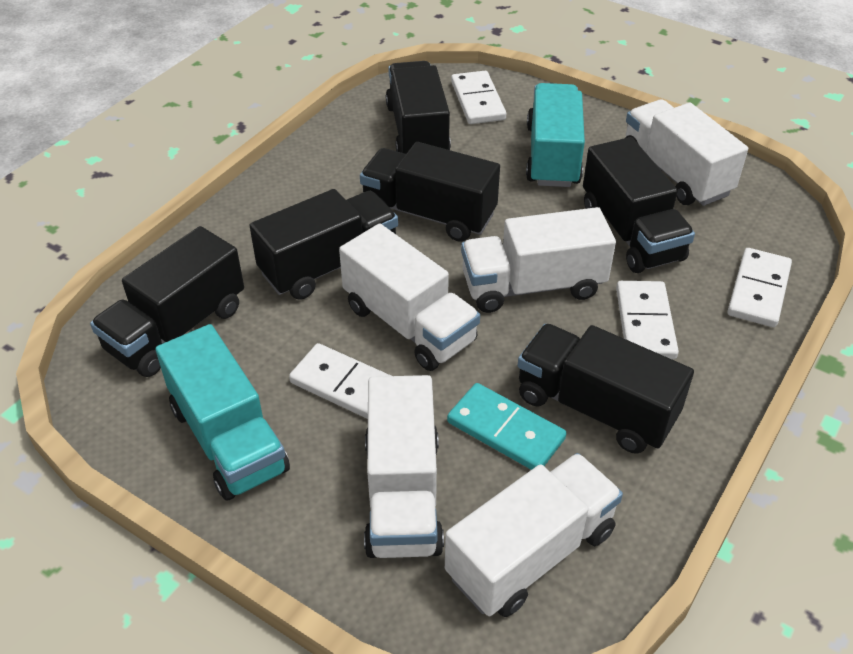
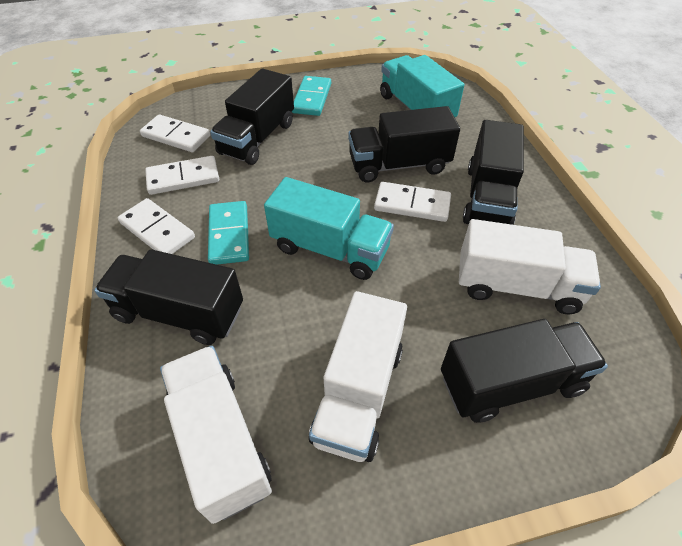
black truck: 6 -> 5
turquoise domino: 1 -> 2
white truck: 5 -> 3

